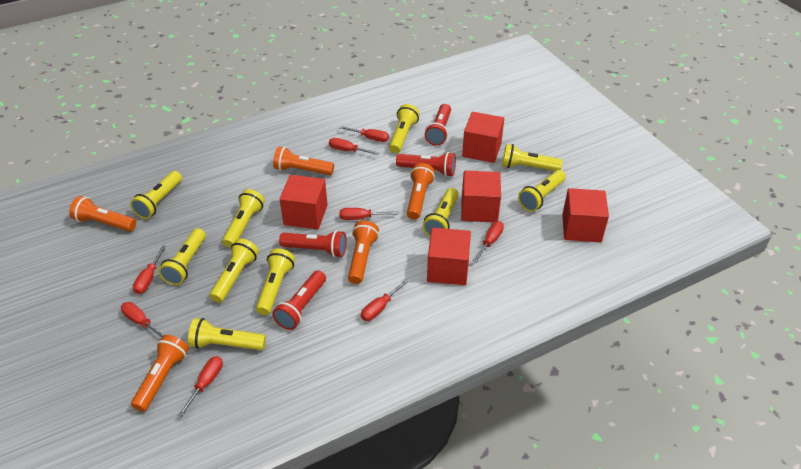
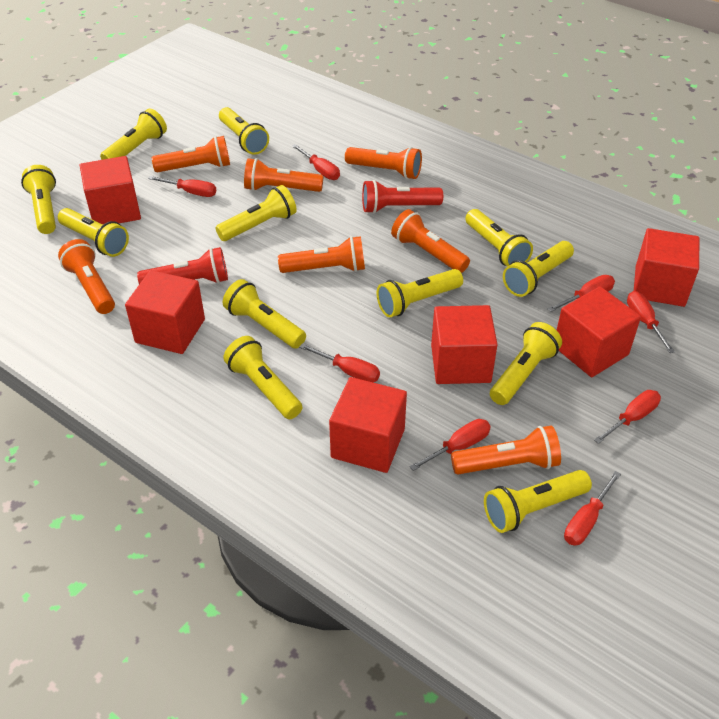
orange flashlight: 5 -> 7
red cube: 5 -> 6
red flashlight: 4 -> 2
yellow flashlight: 10 -> 12

